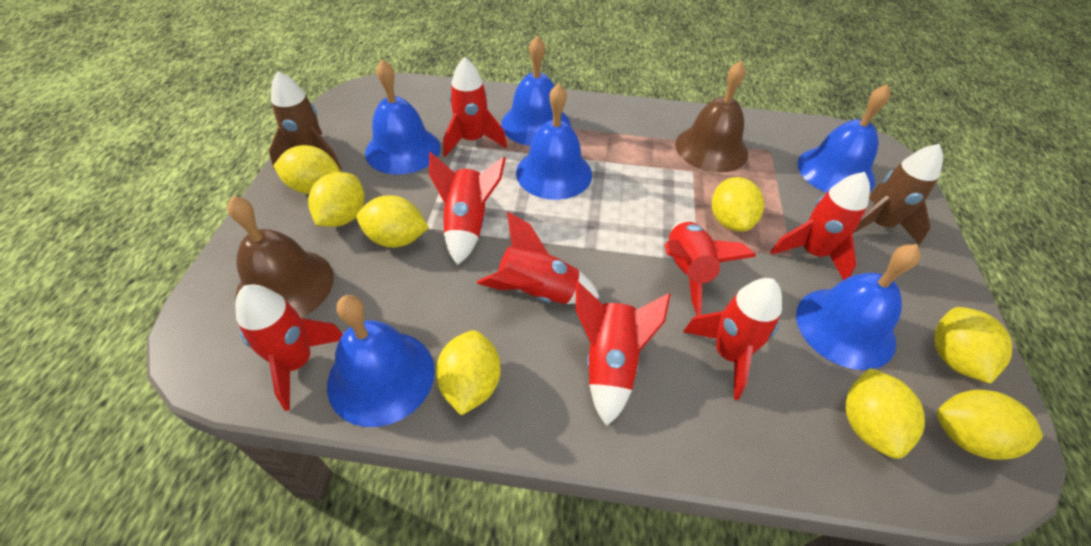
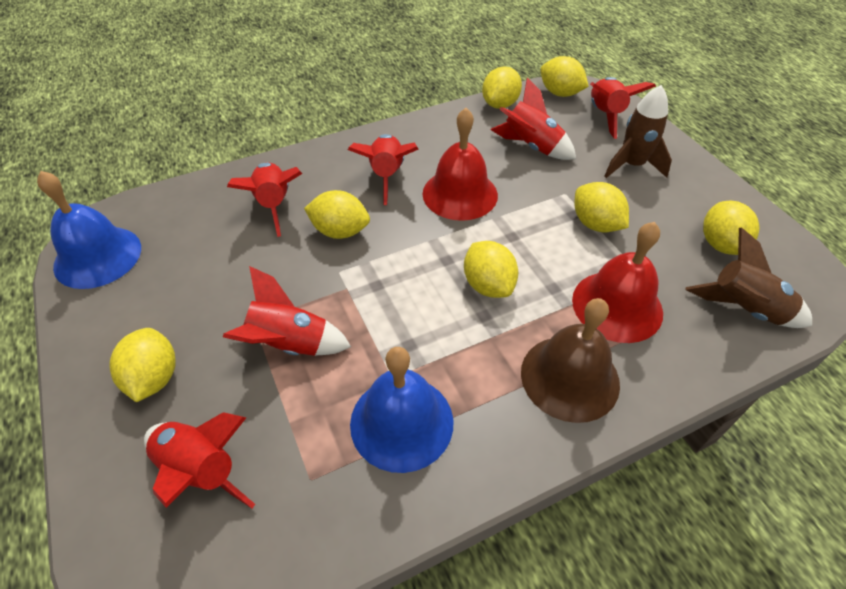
blue bell: 6 -> 2
brown bell: 2 -> 1
red bell: 0 -> 2
red rocket: 8 -> 6
yellow lemon: 8 -> 7

